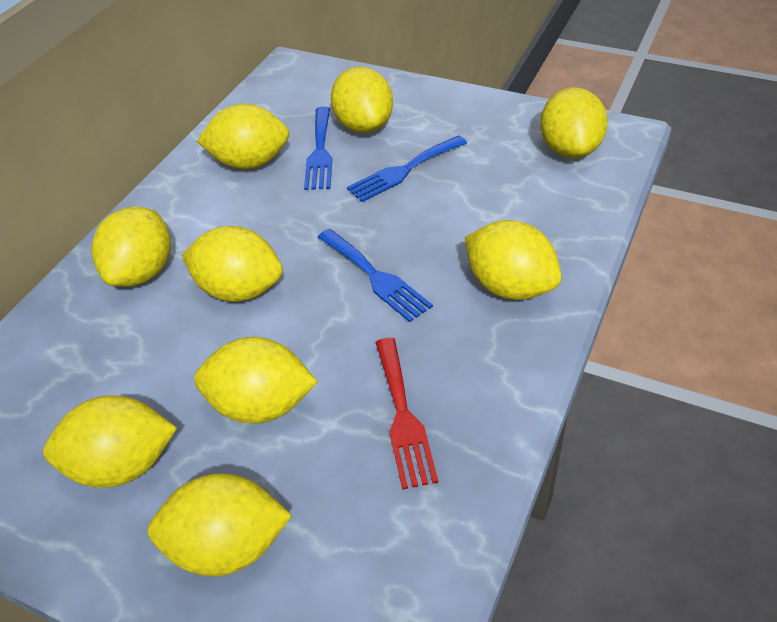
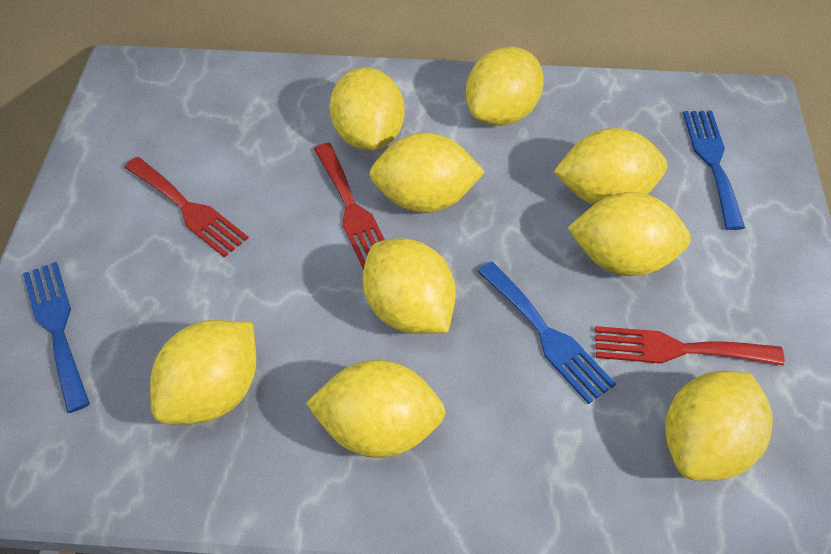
red fork: 1 -> 3

